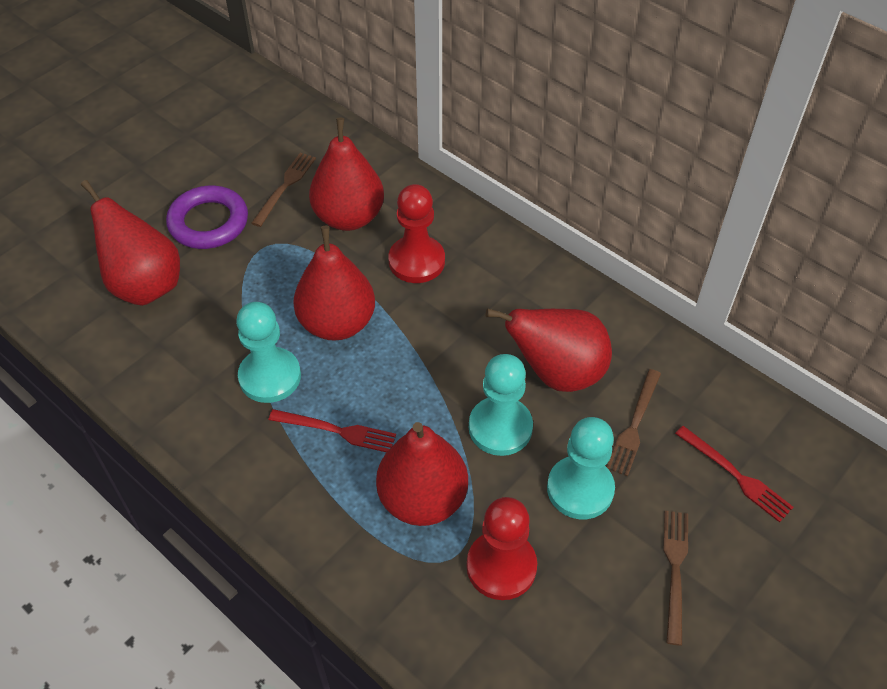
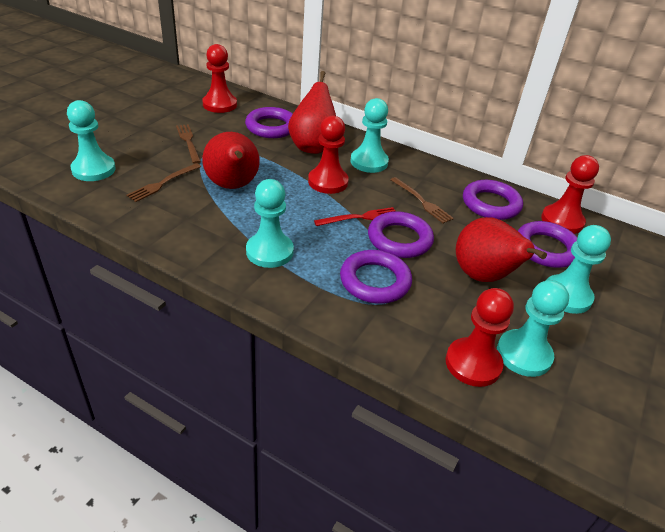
purple ring: 1 -> 5
red fork: 2 -> 1
red pawn: 2 -> 4
red pear: 5 -> 3
turquoise pawn: 3 -> 5

